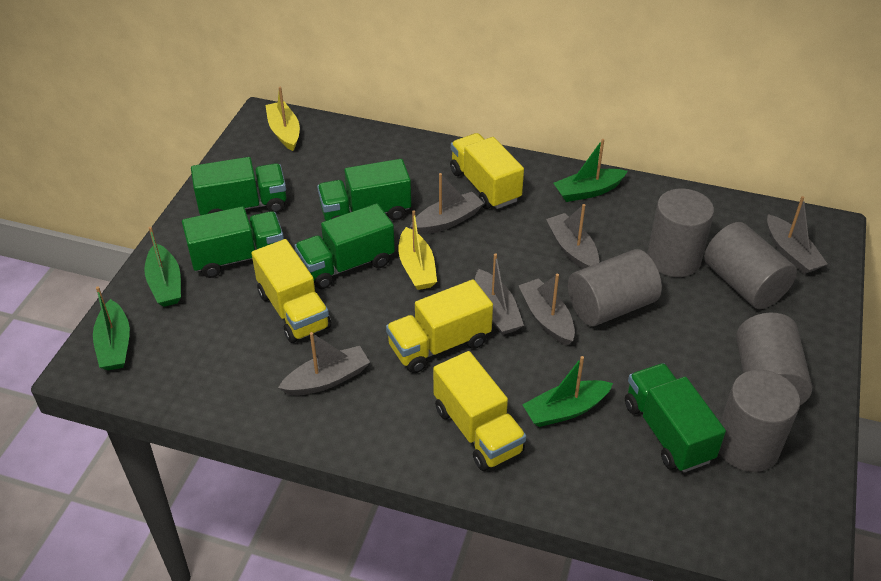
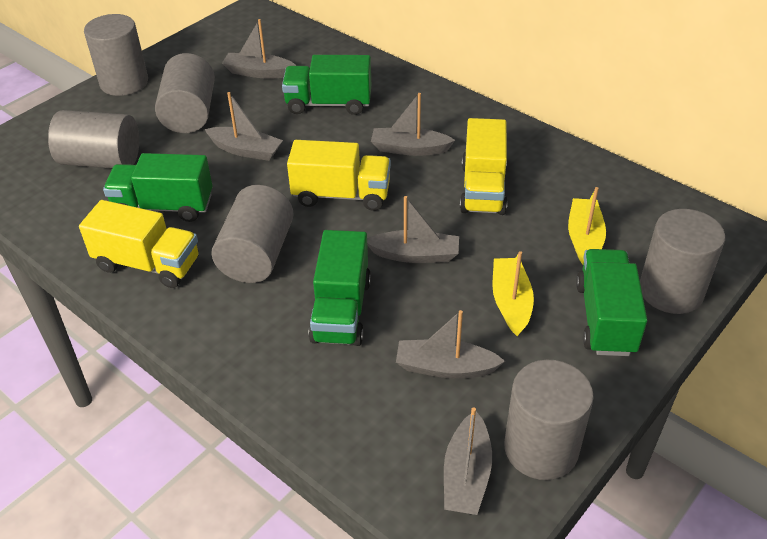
green boat: 4 -> 0
green truck: 5 -> 4
grey cylinder: 5 -> 6
yellow truck: 4 -> 3

